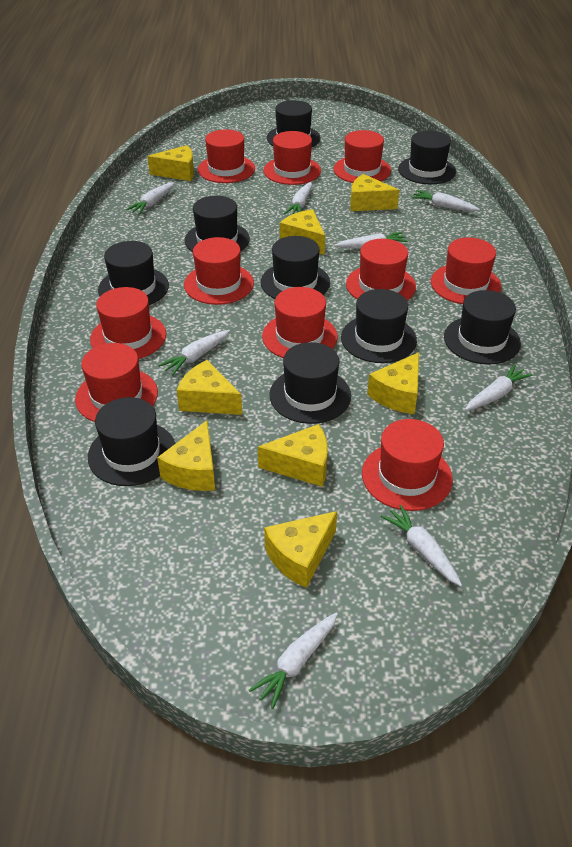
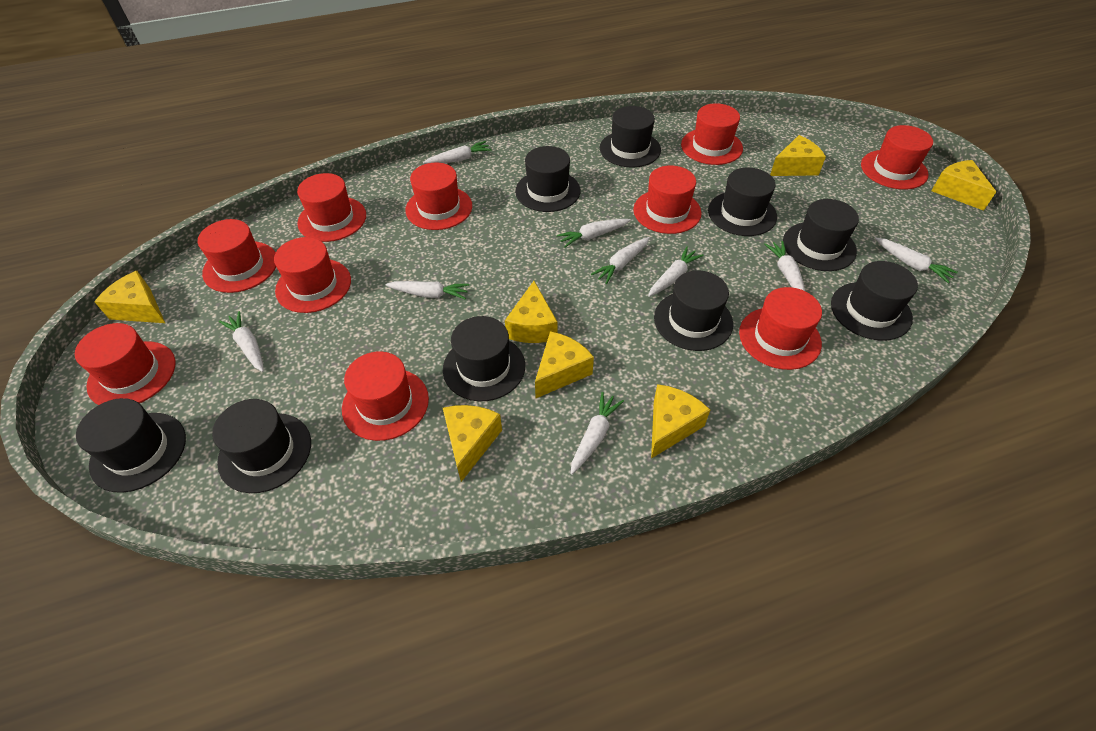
white carrot: 8 -> 9
yellow cheese: 8 -> 7

